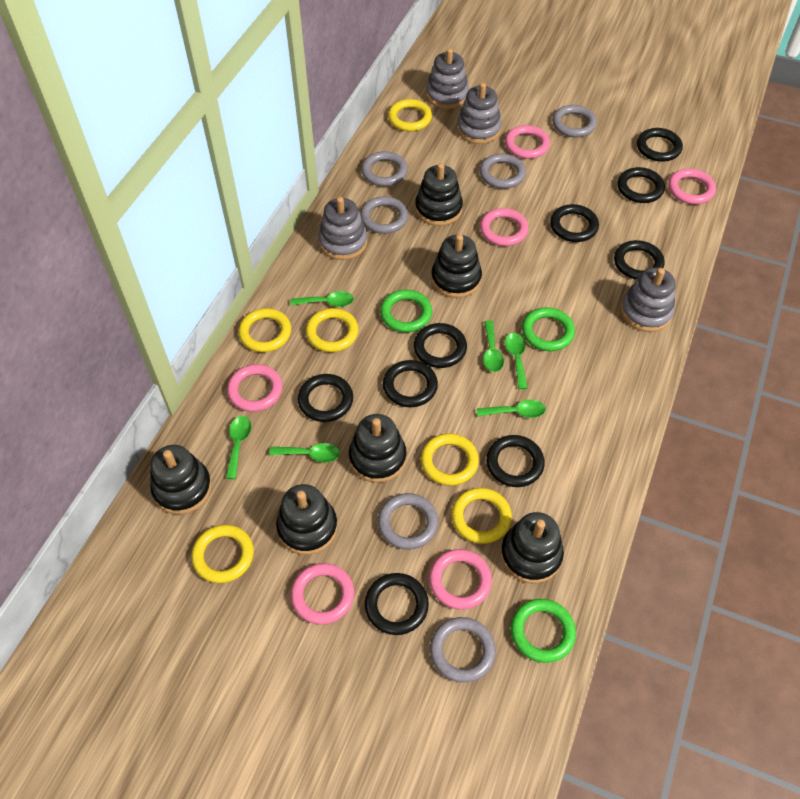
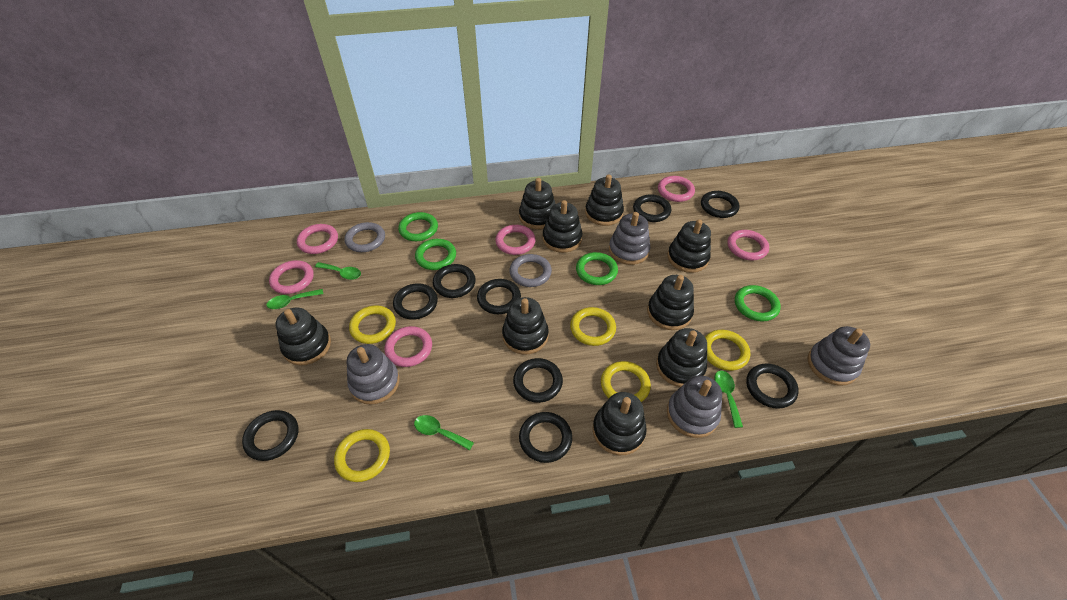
black stacking toy: 6 -> 9
green ring: 3 -> 4
green spoon: 6 -> 4
grey ring: 6 -> 2
yellow ring: 6 -> 5

